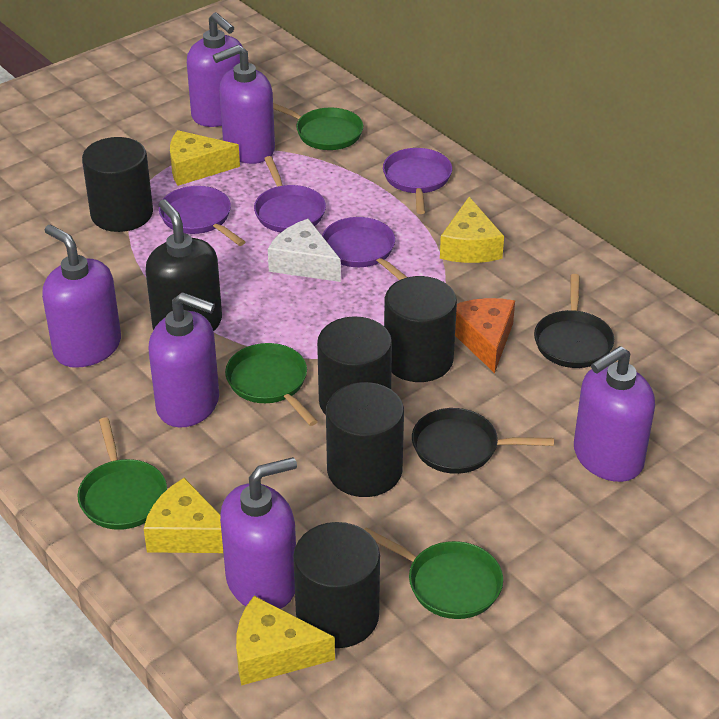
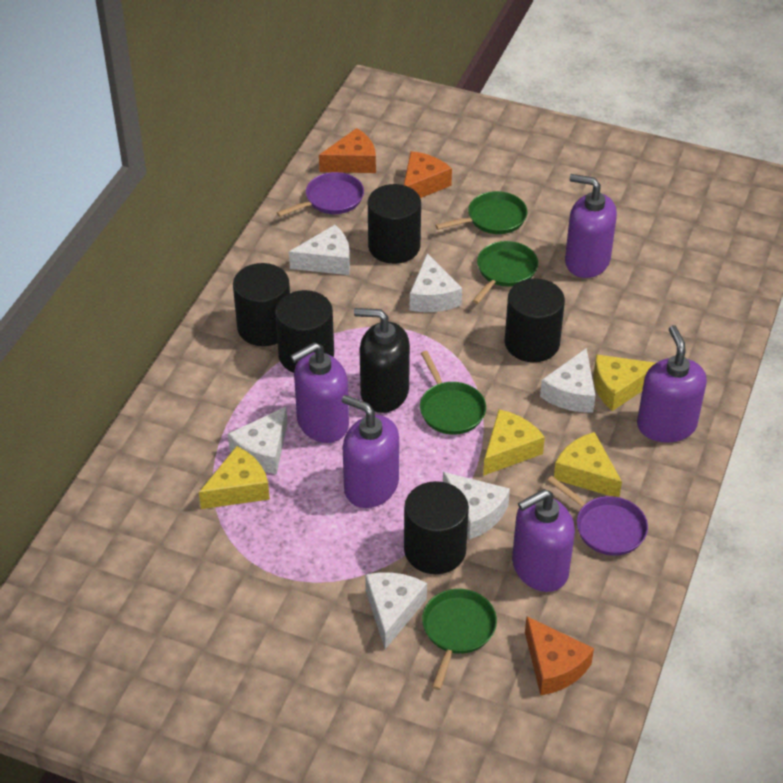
black pan: 2 -> 0
orange cheese: 1 -> 3
purple pan: 4 -> 2
purple soap dispenser: 6 -> 5
white cheese: 1 -> 6

